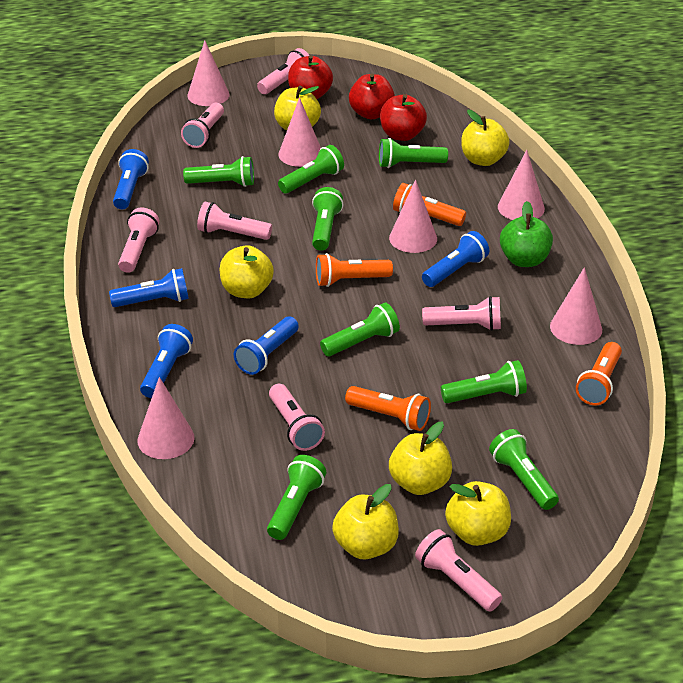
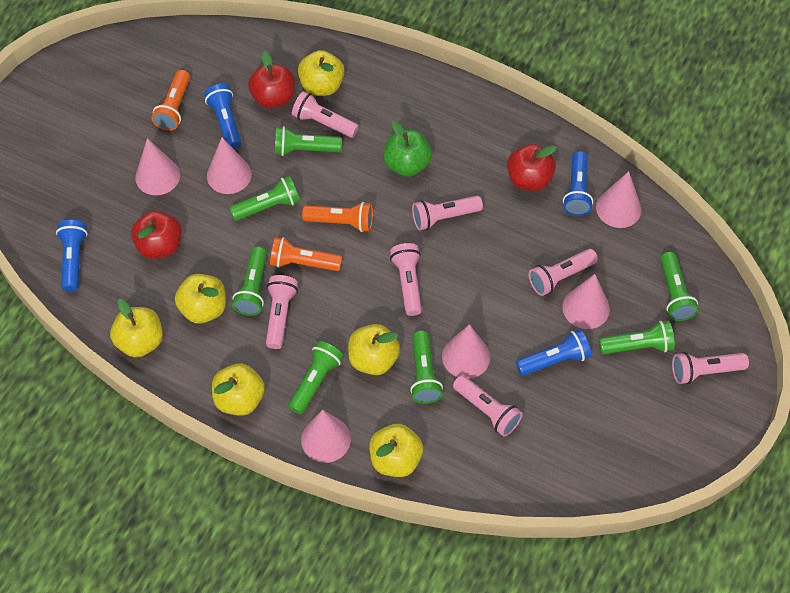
blue flashlight: 5 -> 4
green flashlight: 8 -> 7
orange flashlight: 4 -> 3

